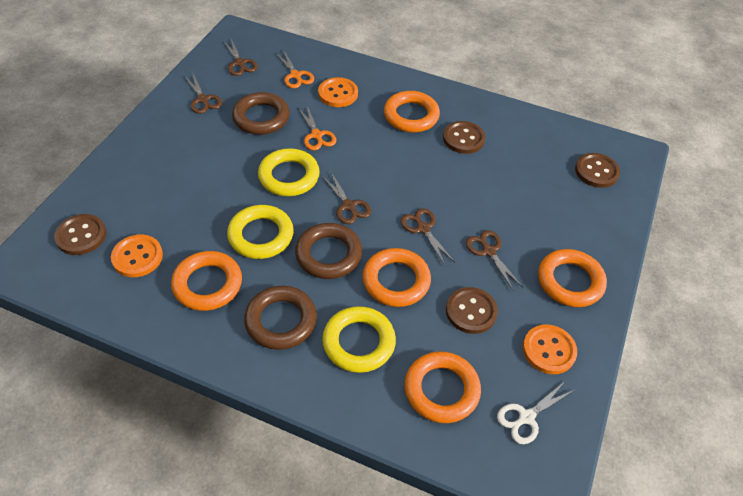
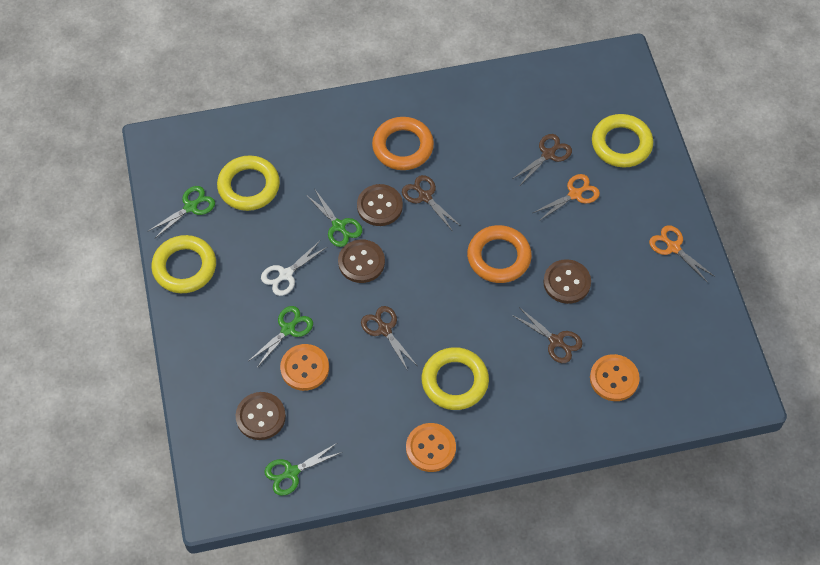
brown ring: 3 -> 0
brown scissors: 5 -> 4
green scissors: 0 -> 4
orange ring: 5 -> 2
yellow ring: 3 -> 4

